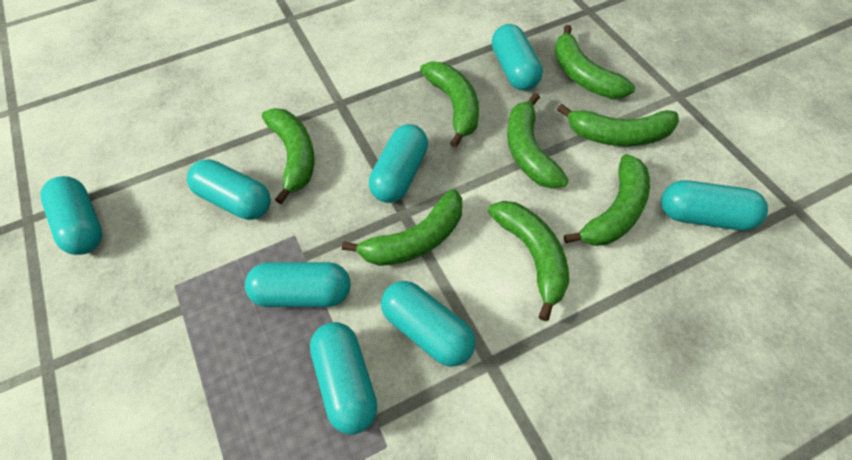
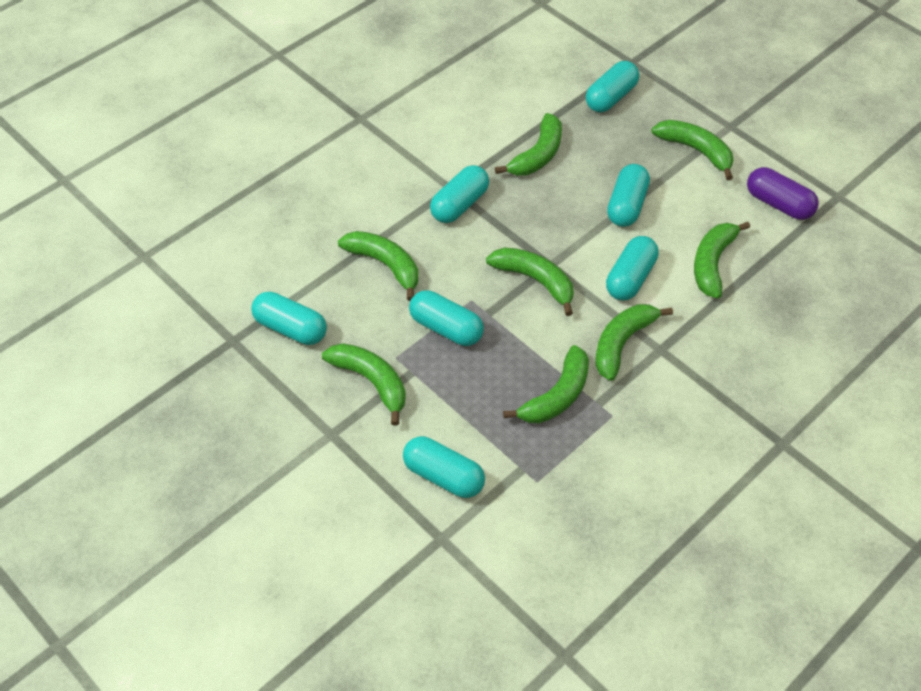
purple capsule: 0 -> 1
turquoise capsule: 8 -> 7

